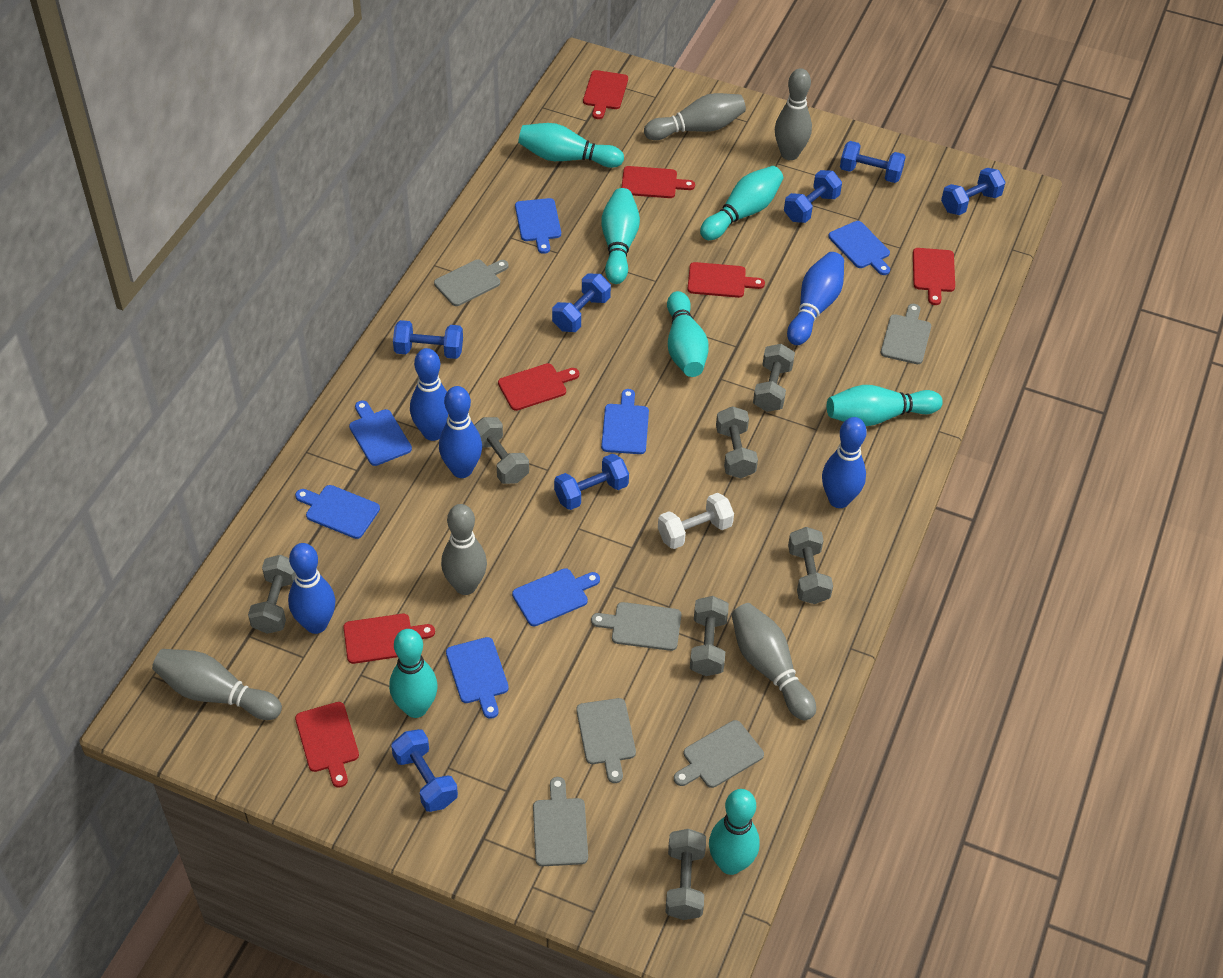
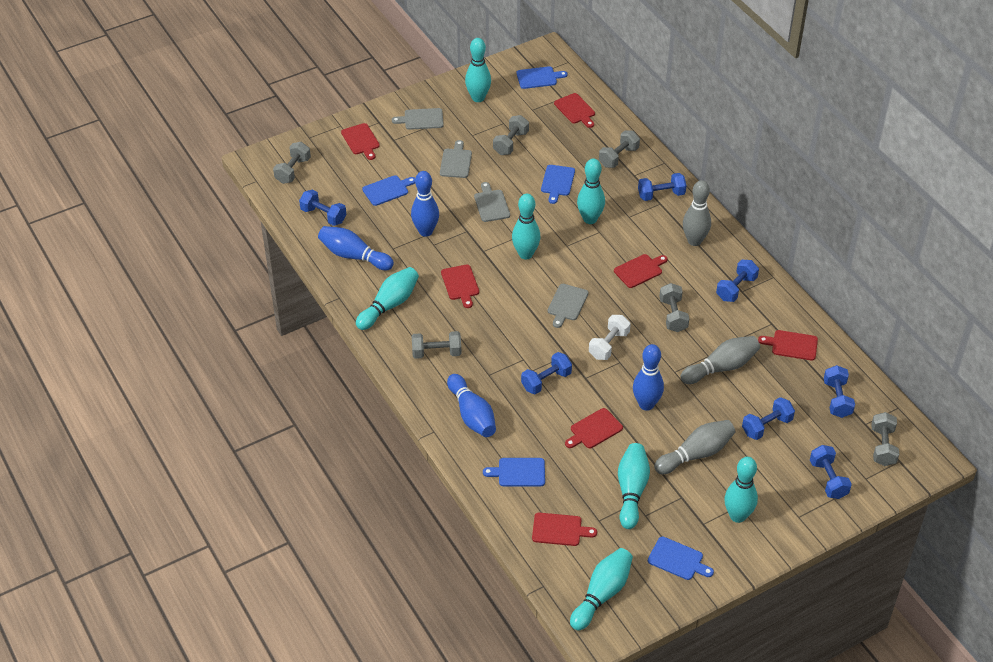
blue bowling pin: 5 -> 4
blue cutting board: 7 -> 5
grey bowling pin: 5 -> 3
grey cutting board: 6 -> 4
grey dumbbell: 7 -> 6

